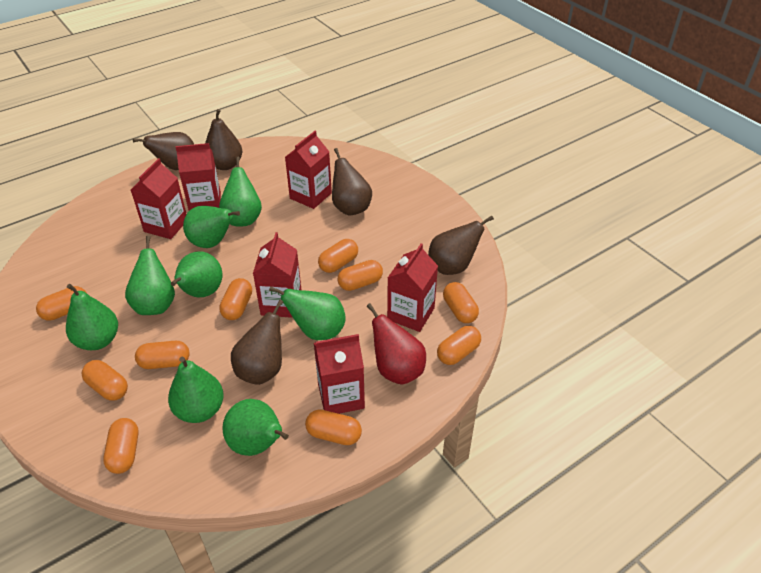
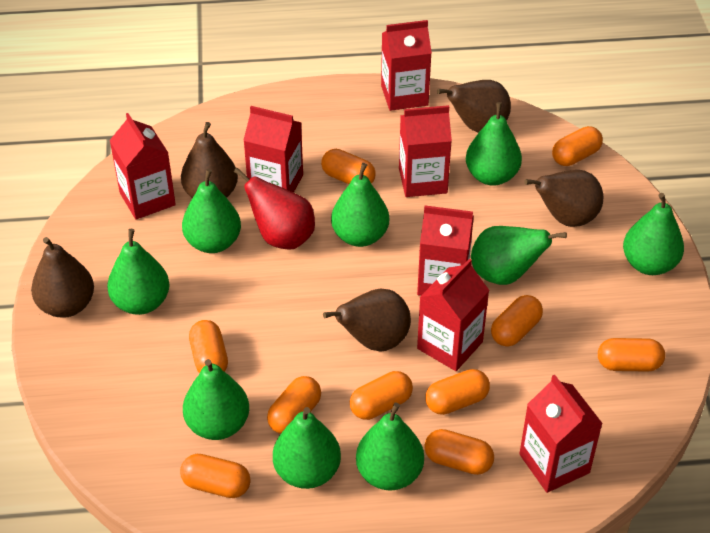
green pear: 8 -> 9
red carton: 6 -> 7

